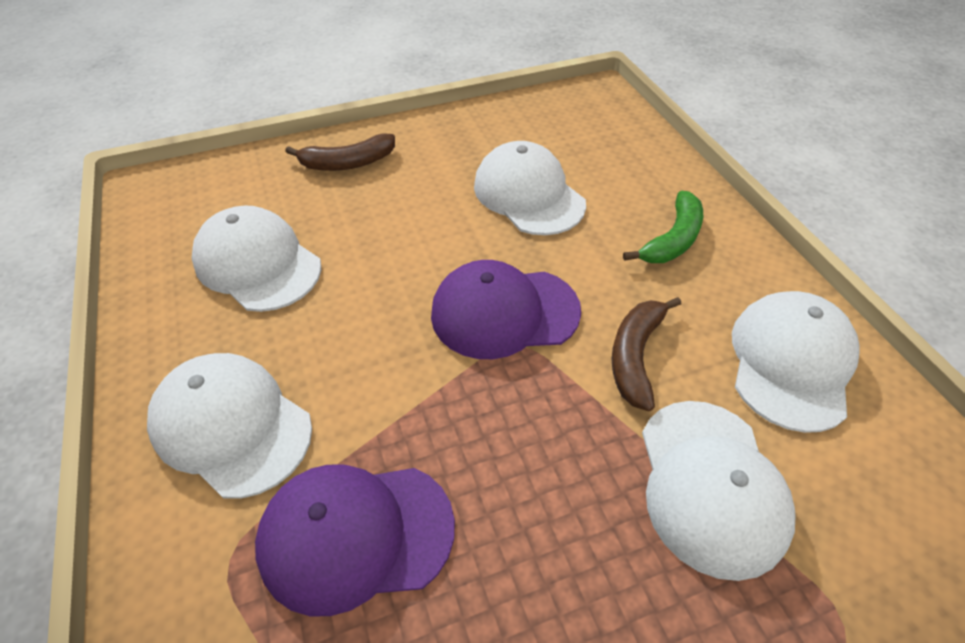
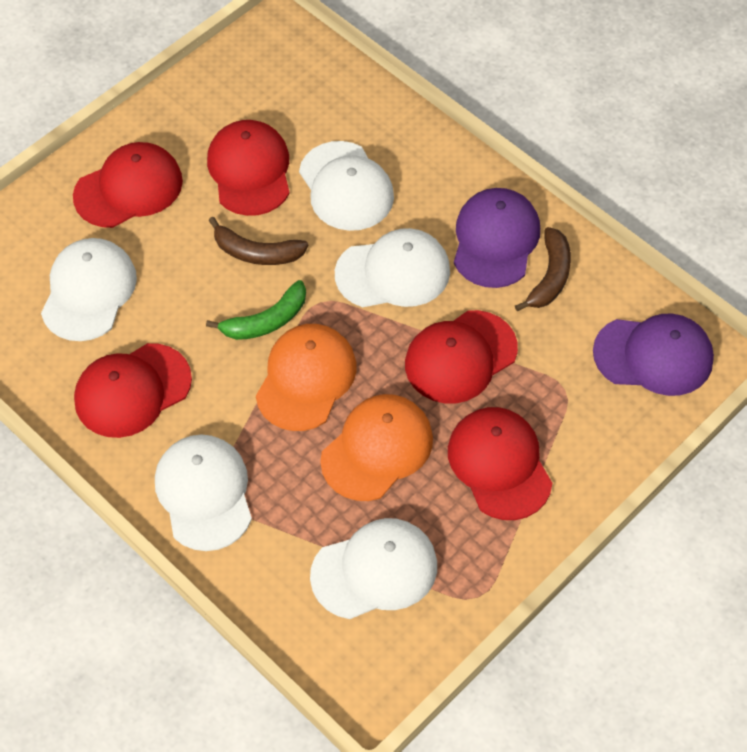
orange cap: 0 -> 2
red cap: 0 -> 5

